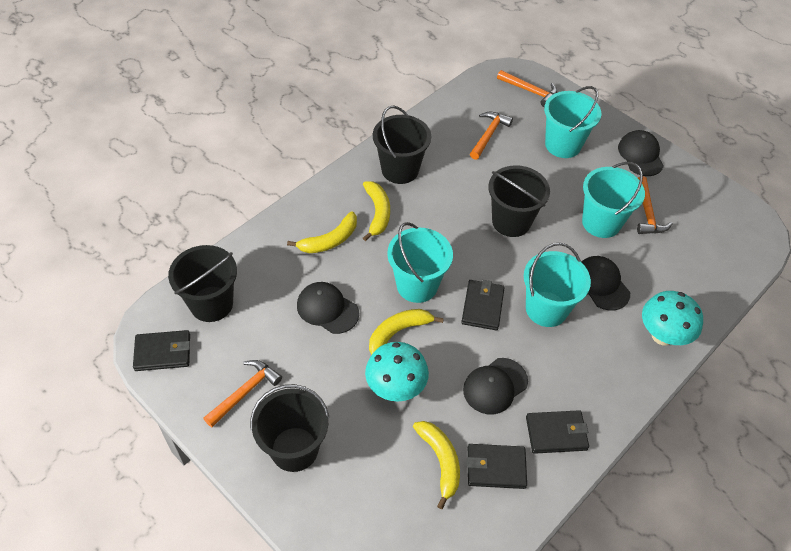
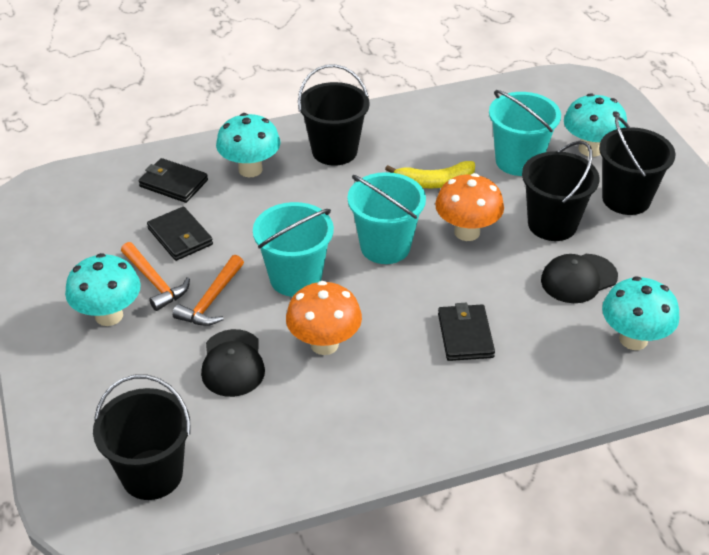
black cap: 4 -> 2
black wallet: 4 -> 3
orange hammer: 4 -> 2
orange mushroom: 0 -> 2
turquoise bucket: 4 -> 3
turquoise mushroom: 2 -> 4
yellow banana: 4 -> 1

